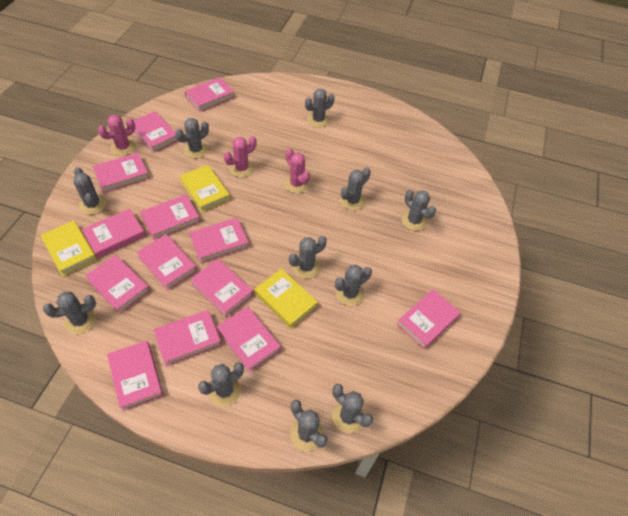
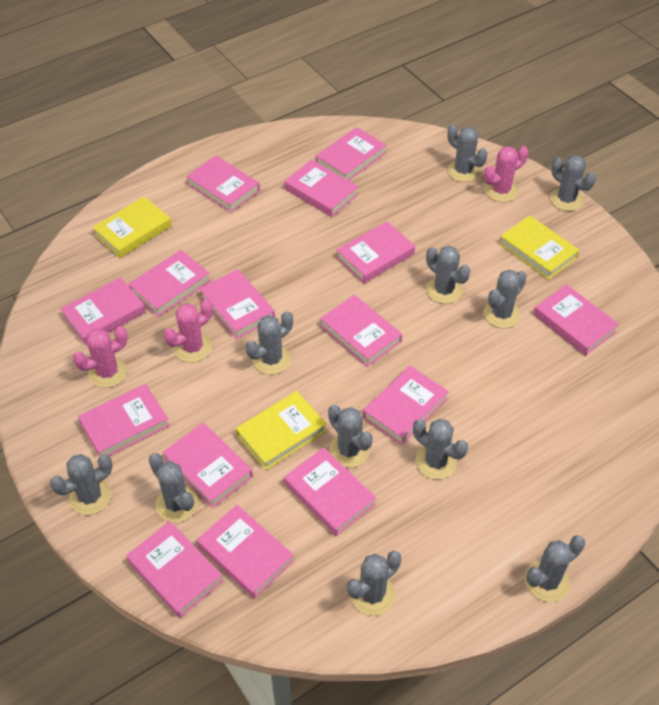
pink book: 13 -> 15

